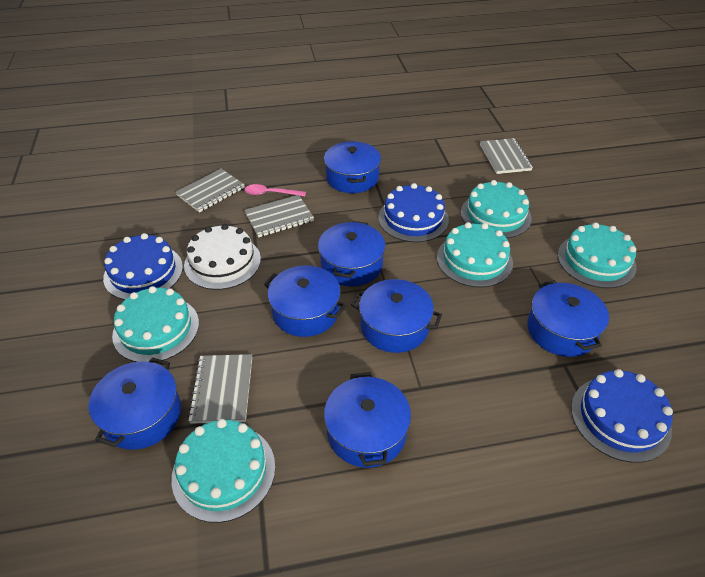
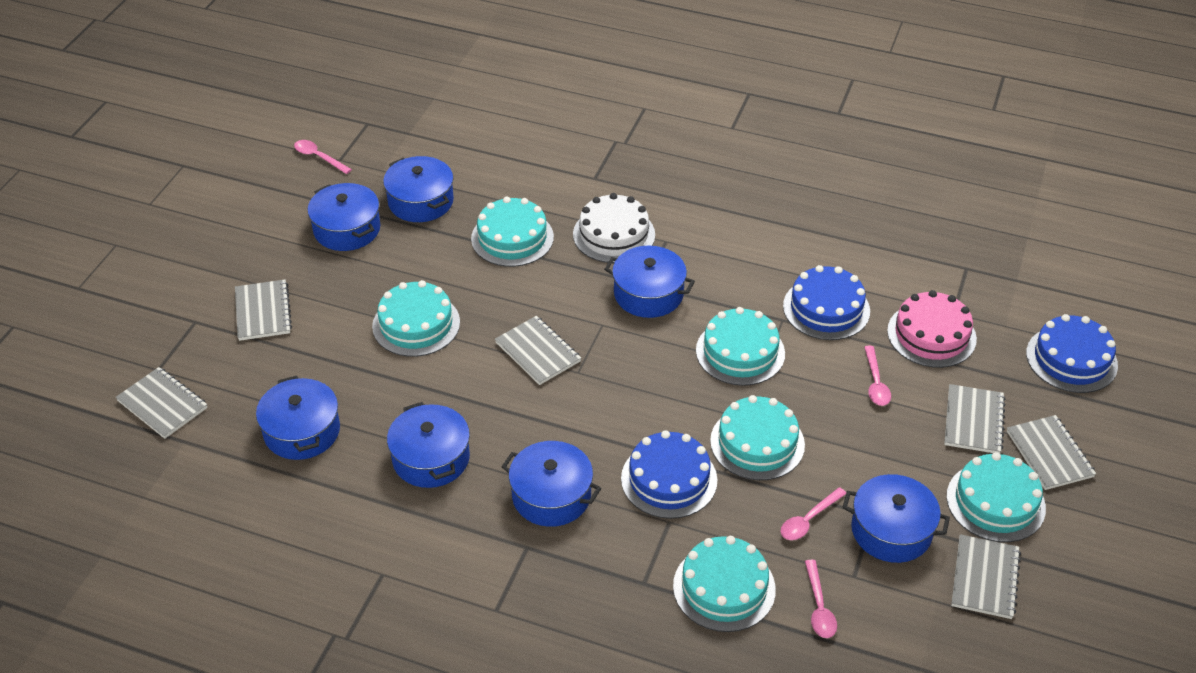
grey notebook: 4 -> 6
pink cake: 0 -> 1
pink spoon: 1 -> 4
turquoise cake: 5 -> 6

